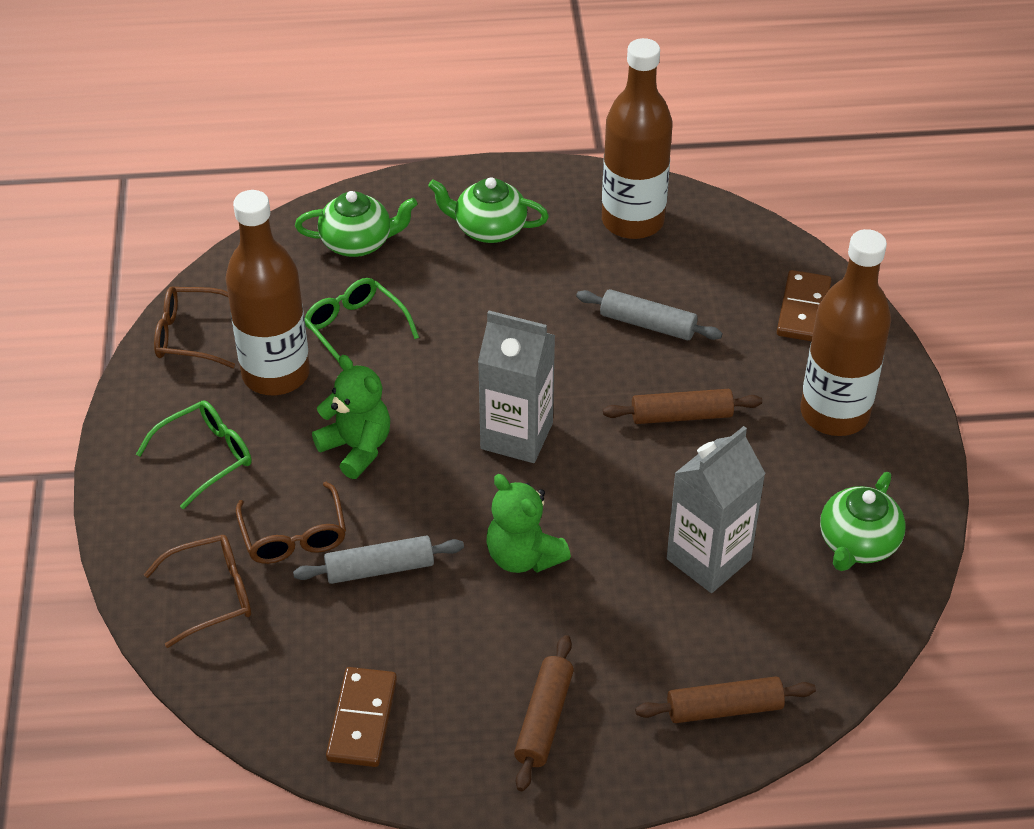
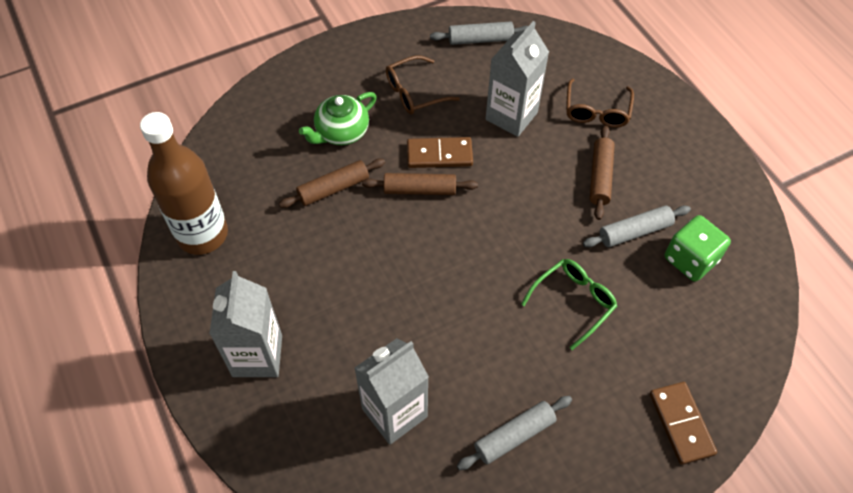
brown bottle: 3 -> 1
brown glasses: 3 -> 2
green dice: 0 -> 1
green glasses: 2 -> 1
green teapot: 3 -> 1
green teddy bear: 2 -> 0
grey carton: 2 -> 3
grey rolling pin: 2 -> 3

